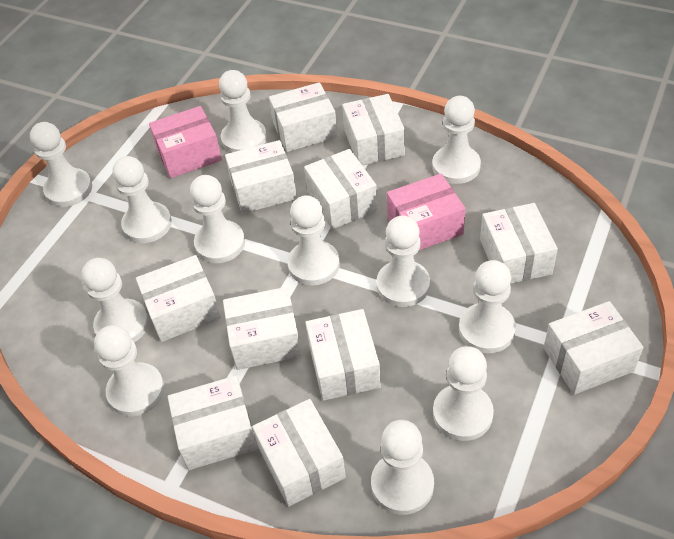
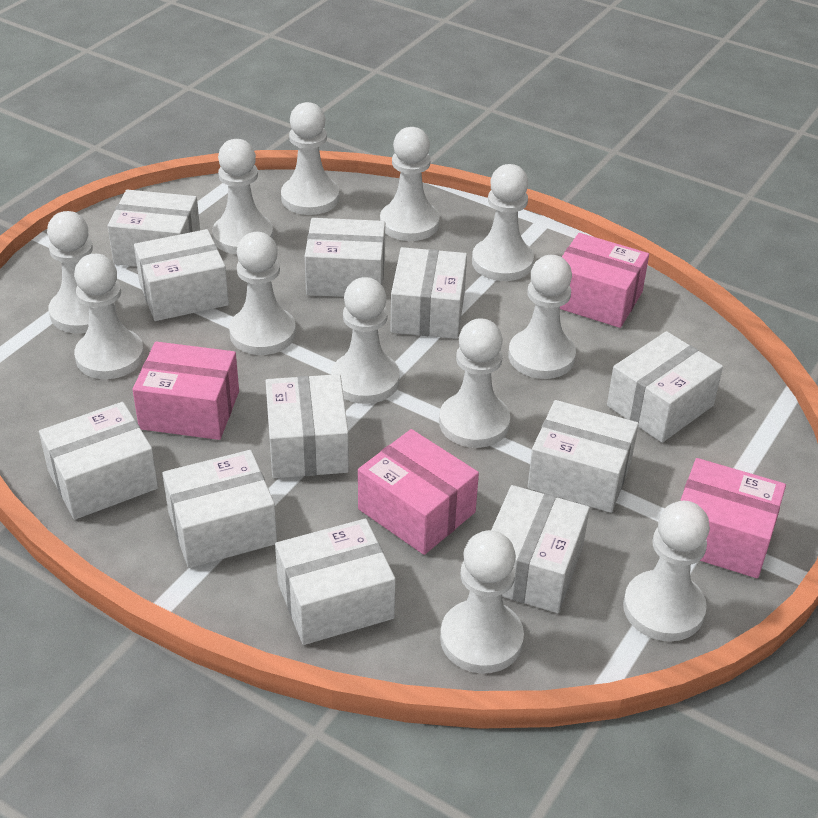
pink box: 2 -> 4

